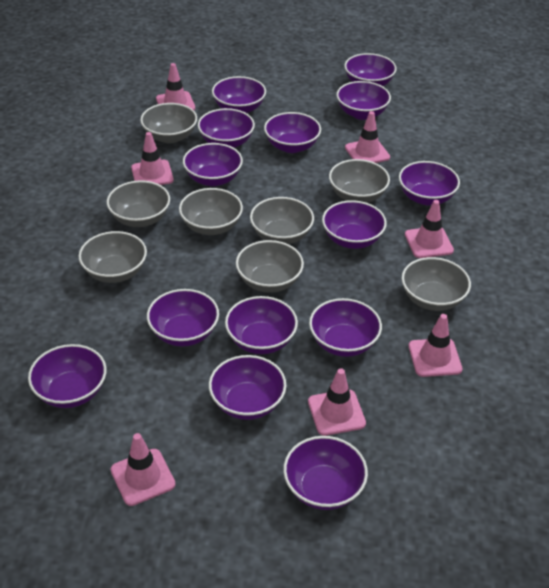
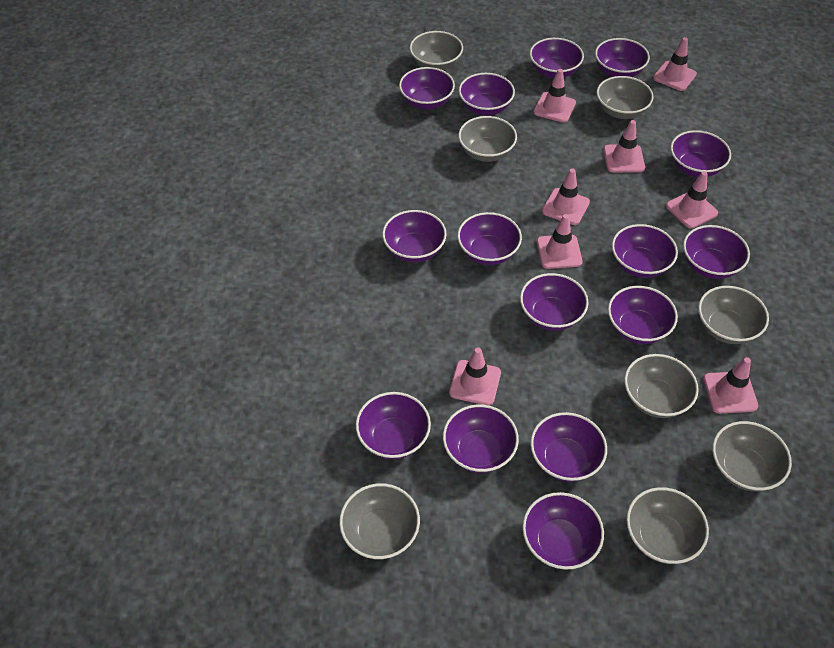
pink traffic cone: 7 -> 8
purple bowl: 14 -> 15

